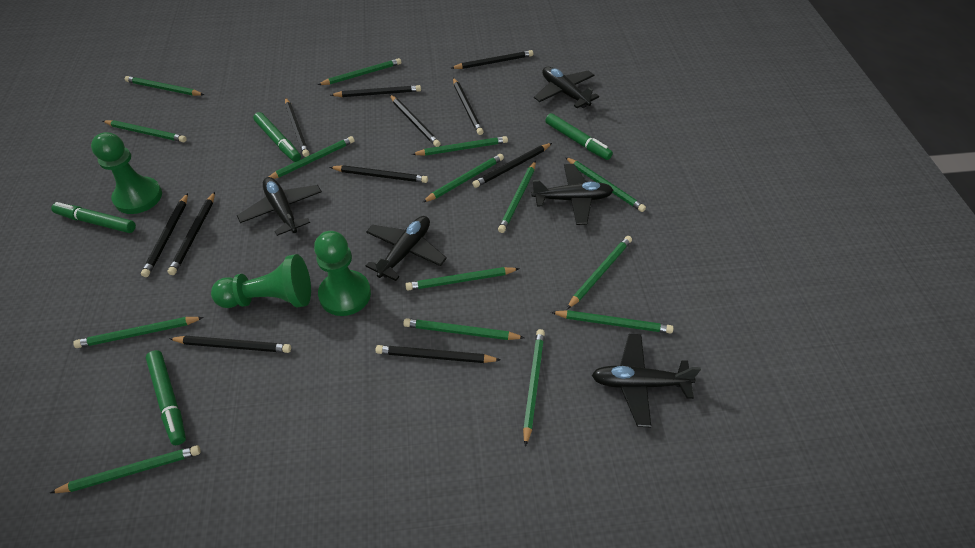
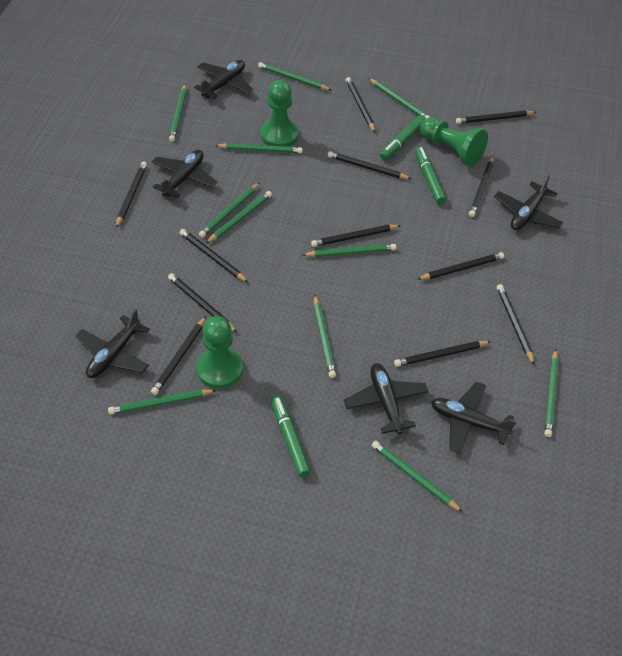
black pencil: 11 -> 12
black plane: 5 -> 6
green marker: 4 -> 3
green pencil: 15 -> 11

